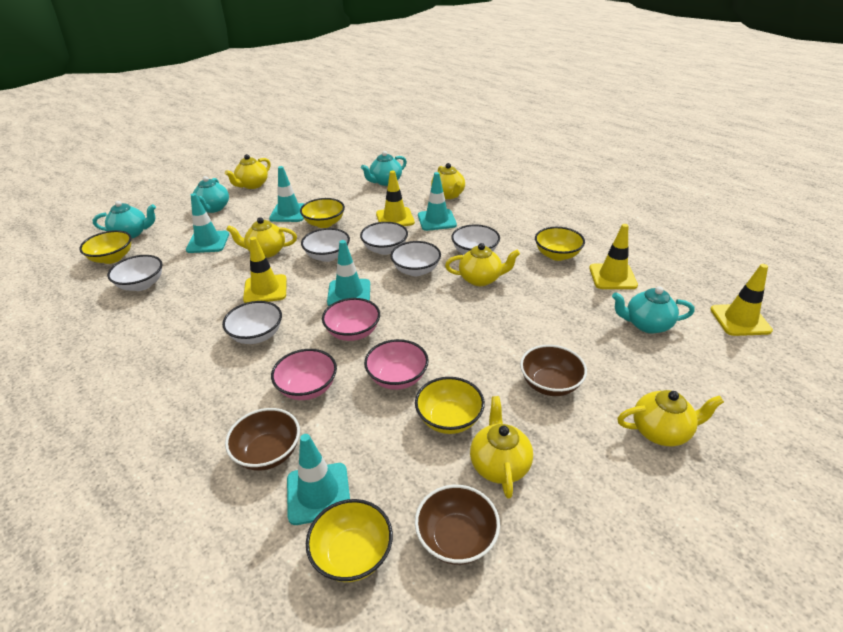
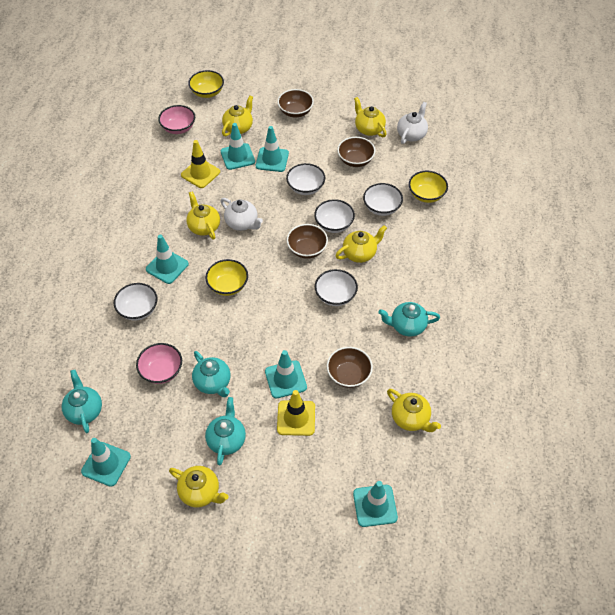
brown bowl: 3 -> 4
pink bowl: 3 -> 2
turquoise traffic cone: 5 -> 6
white bowl: 6 -> 5
white teapot: 0 -> 2
yellow bowl: 5 -> 3
yellow traffic cone: 4 -> 2

